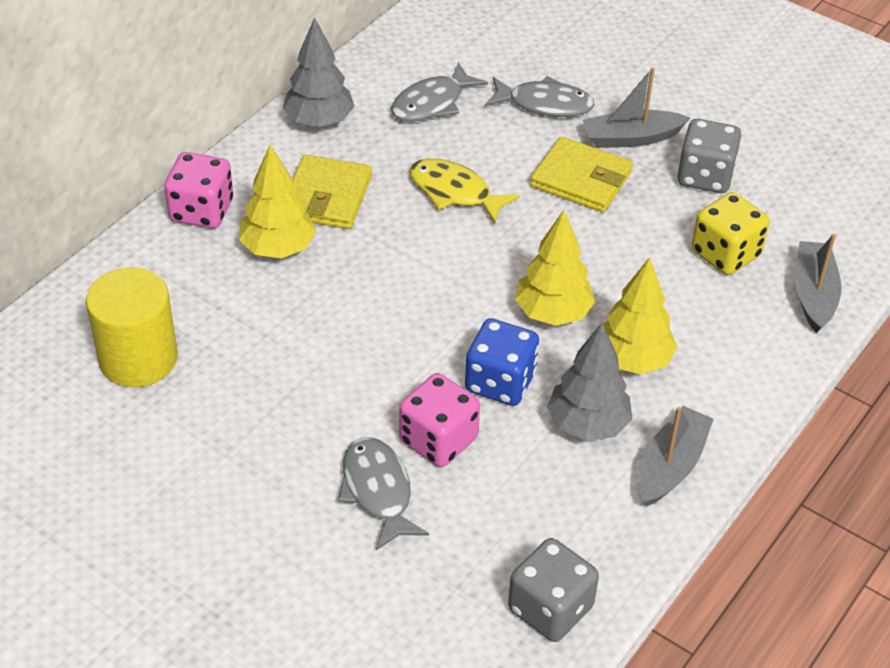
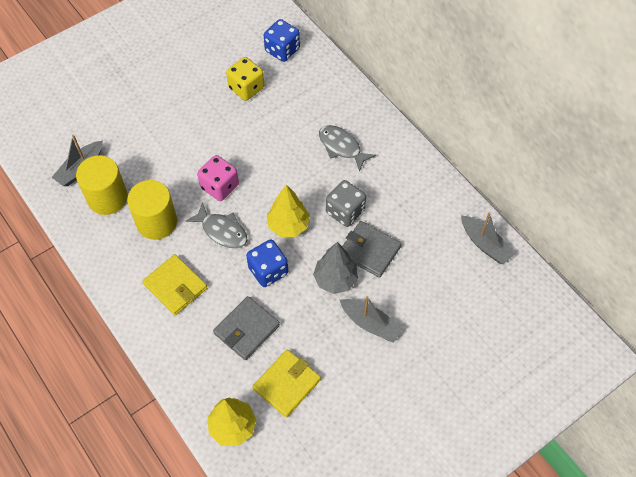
blue dice: 1 -> 2
grey dice: 2 -> 1
grey fish: 3 -> 2
grey tree: 2 -> 1
grey wallet: 0 -> 2
pink dice: 2 -> 1
yellow cylinder: 1 -> 2
yellow fish: 1 -> 0
yellow tree: 3 -> 2

